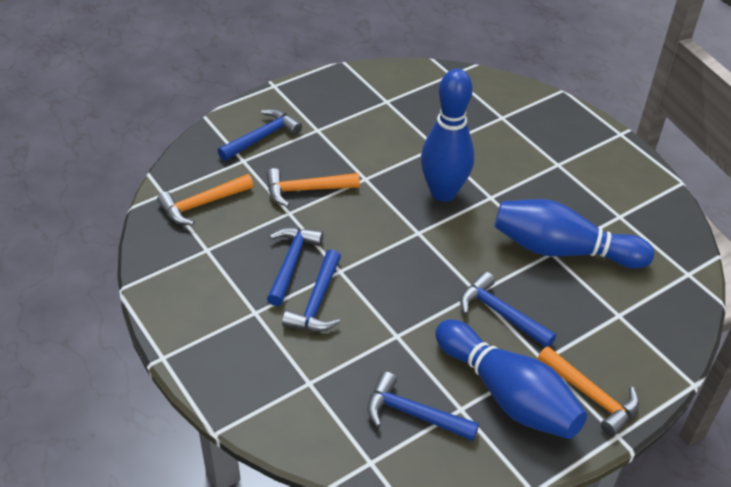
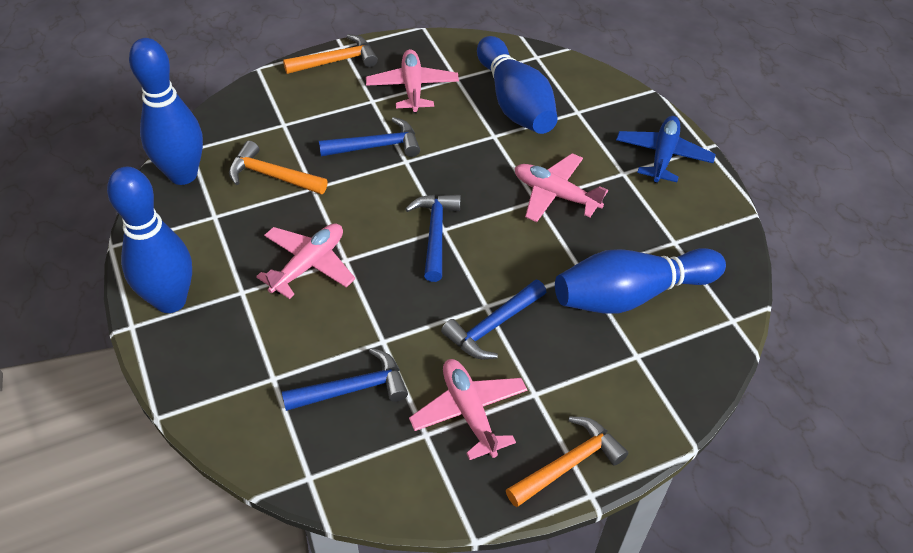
blue bowling pin: 3 -> 4
blue hammer: 5 -> 4
blue plane: 0 -> 1
pink plane: 0 -> 4

